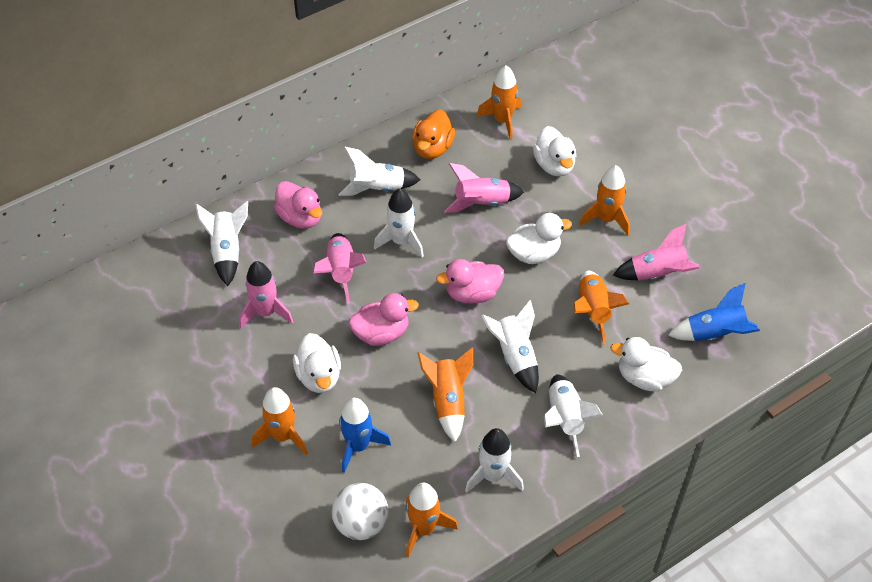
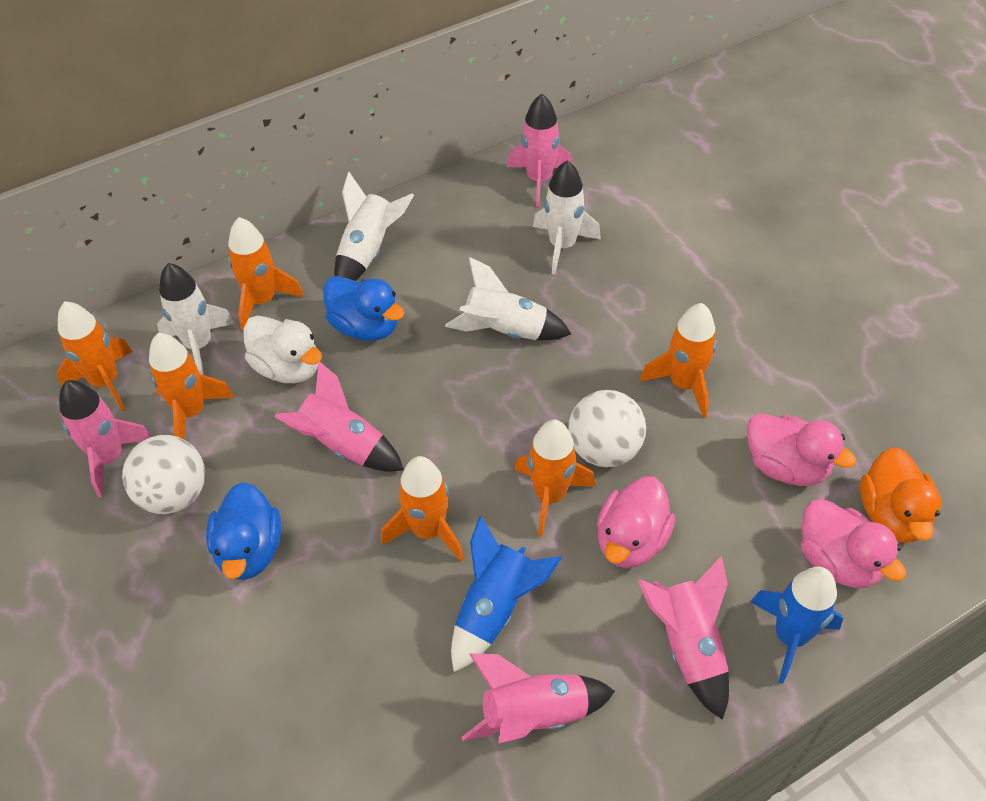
blue duck: 0 -> 2
pink rocket: 4 -> 5
white ball: 1 -> 2
white duck: 4 -> 1
white rocket: 6 -> 4

